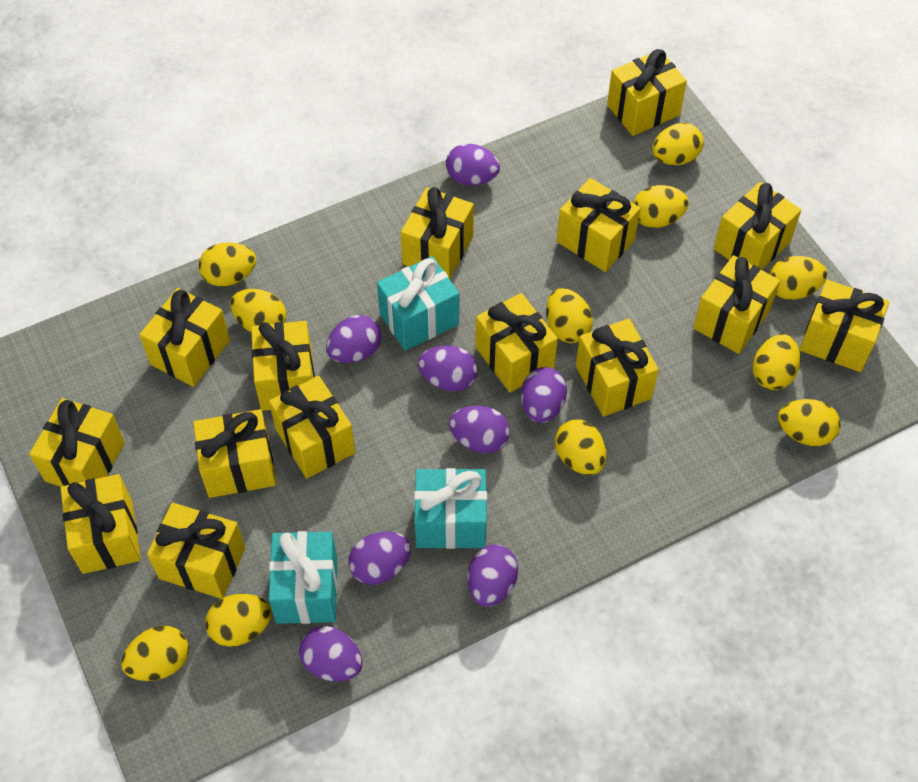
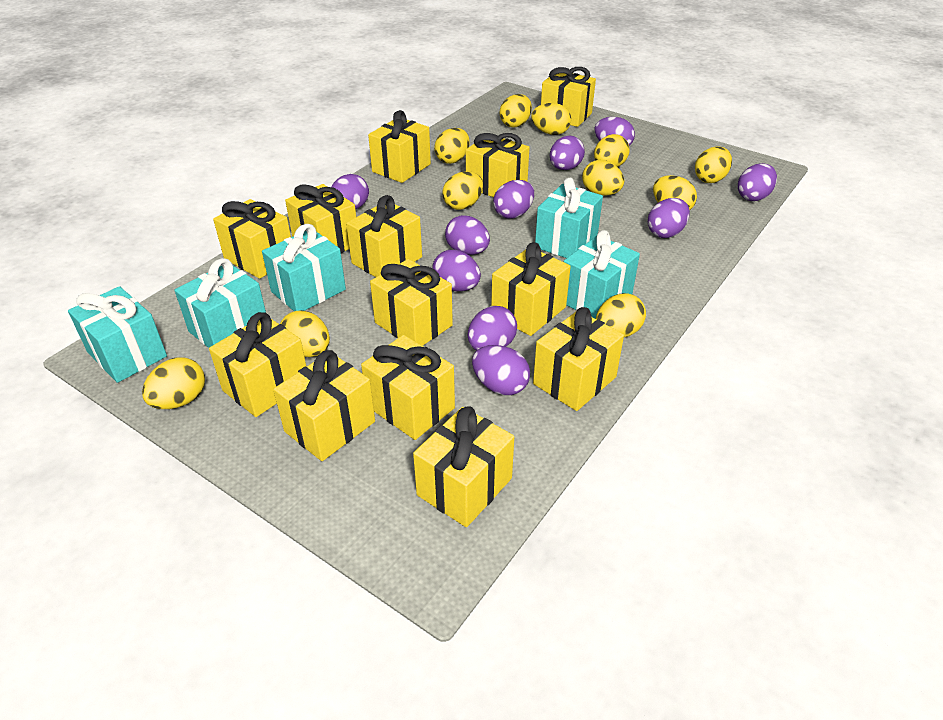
purple egg: 8 -> 10
turquoise gift: 3 -> 5
yellow gift: 15 -> 13

